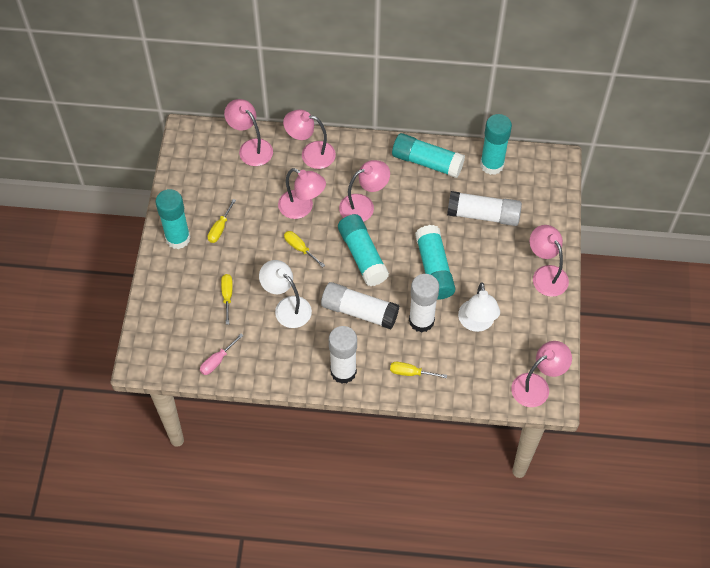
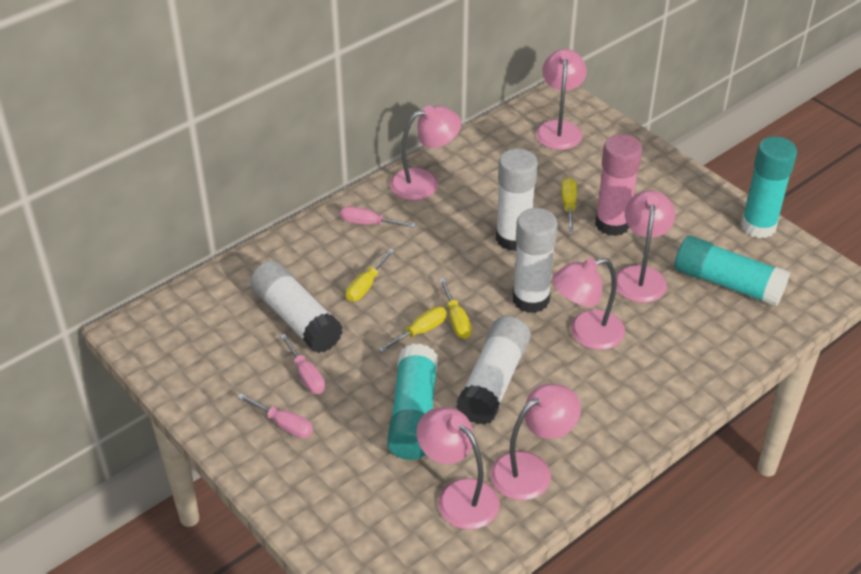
pink glue stick: 0 -> 1
pink screwdriver: 1 -> 3
turquoise glue stick: 5 -> 3
white lamp: 2 -> 0

